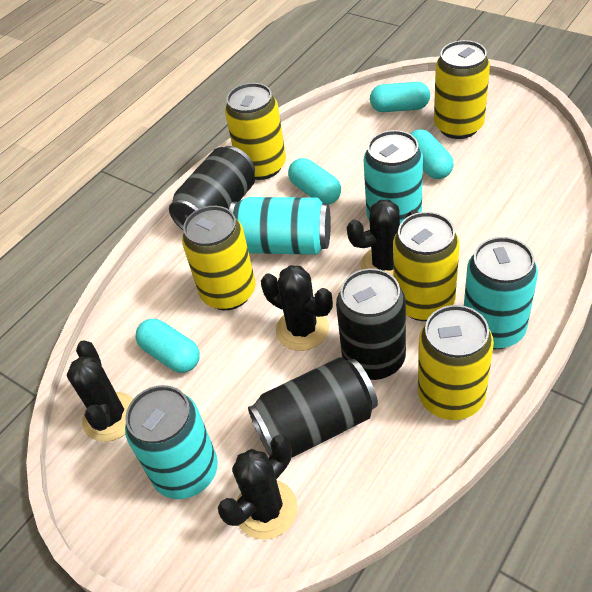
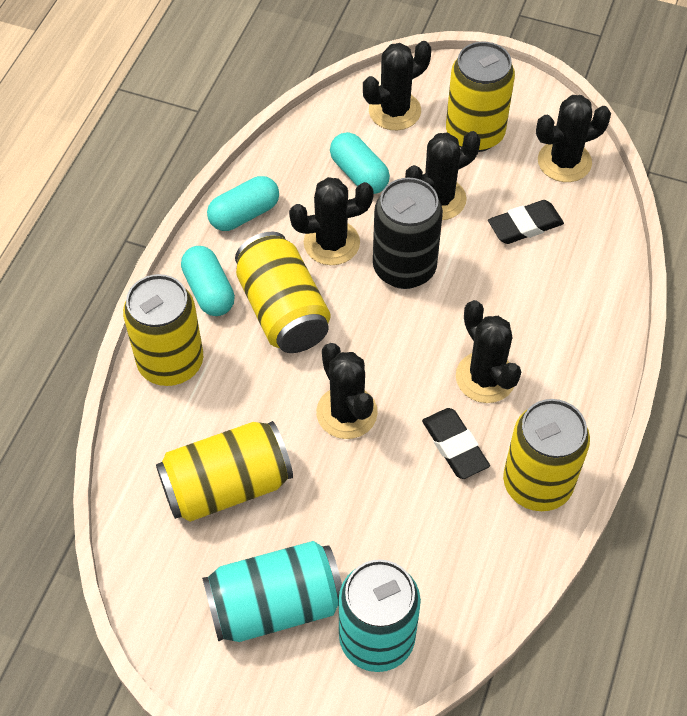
black cactus: 4 -> 6
black can: 3 -> 1
black eraser: 0 -> 2
turquoise can: 4 -> 2
turquoise capsule: 4 -> 3

